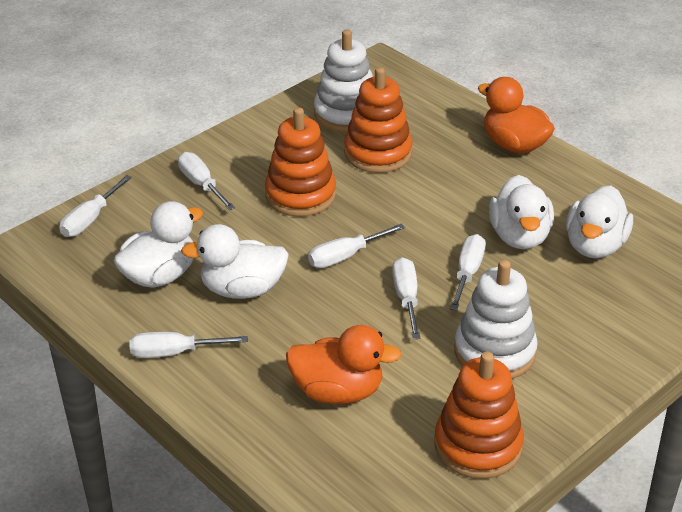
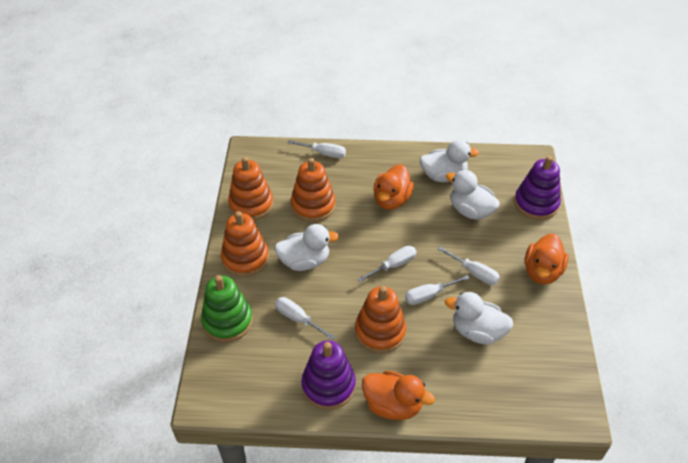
green stacking toy: 0 -> 1
orange duck: 2 -> 3
orange stacking toy: 3 -> 4
purple stacking toy: 0 -> 2
white screwdriver: 6 -> 5
white stacking toy: 2 -> 0

